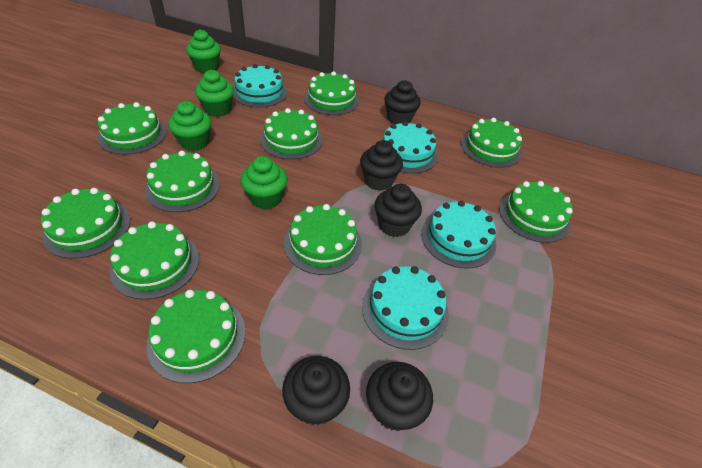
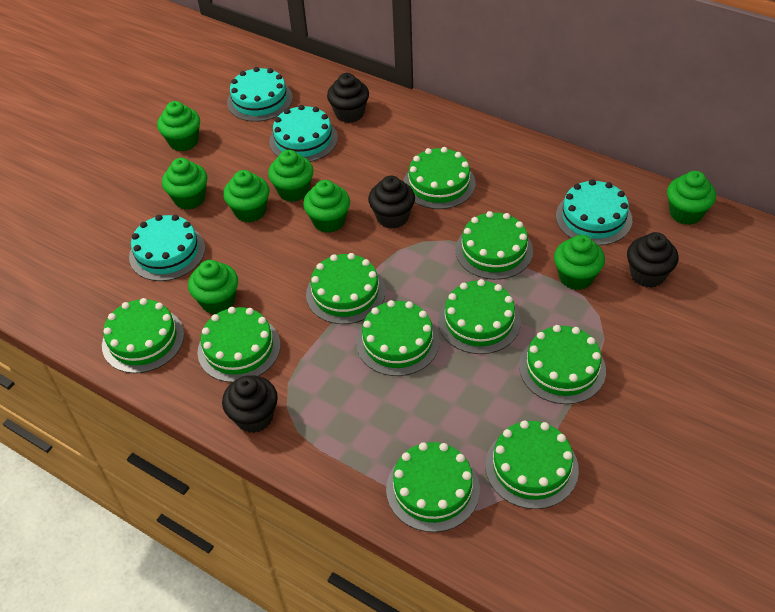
black cupcake: 5 -> 4
green cupcake: 4 -> 8

